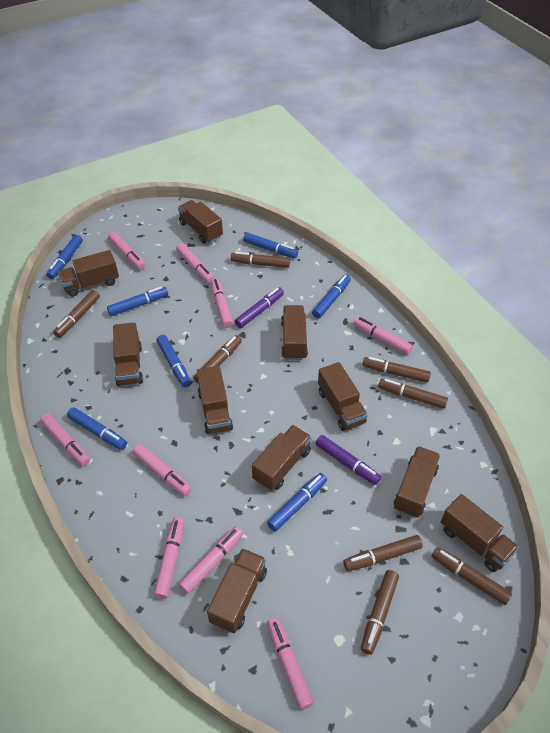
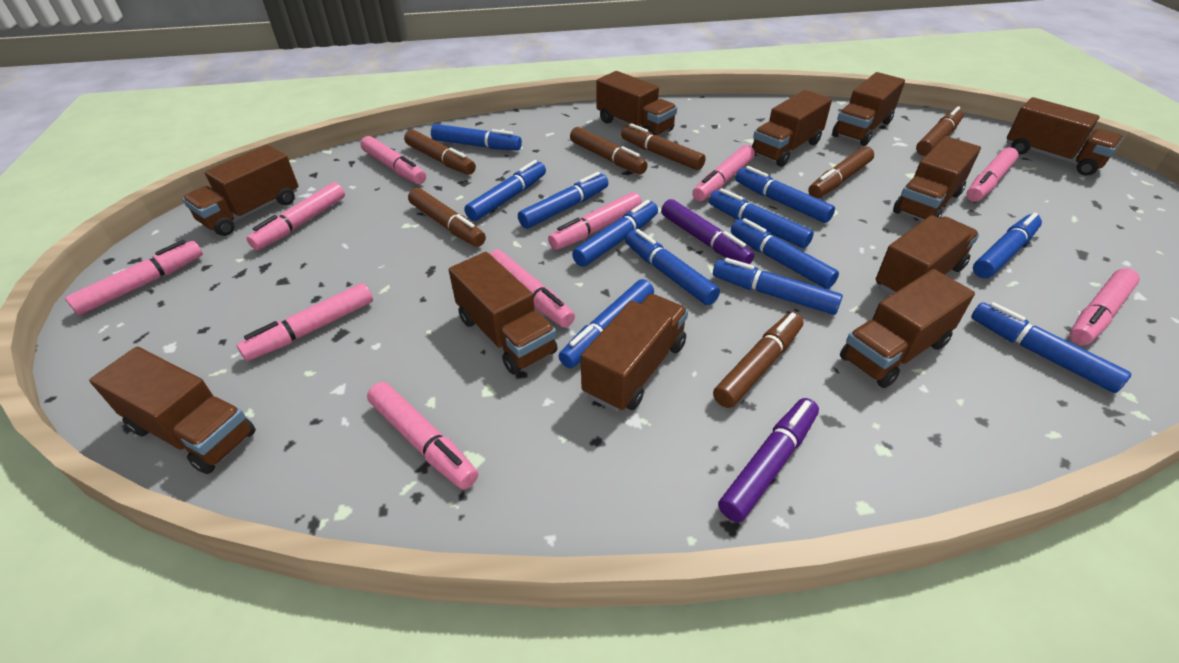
blue marker: 7 -> 12
brown marker: 8 -> 7
brown truck: 10 -> 11
pink marker: 9 -> 10

